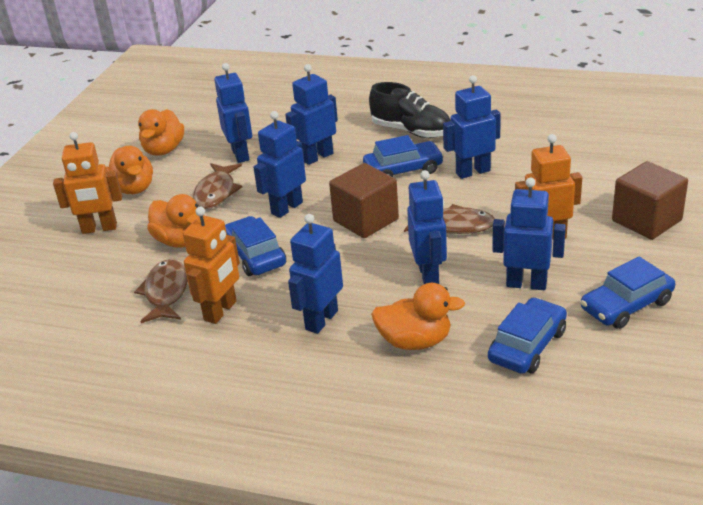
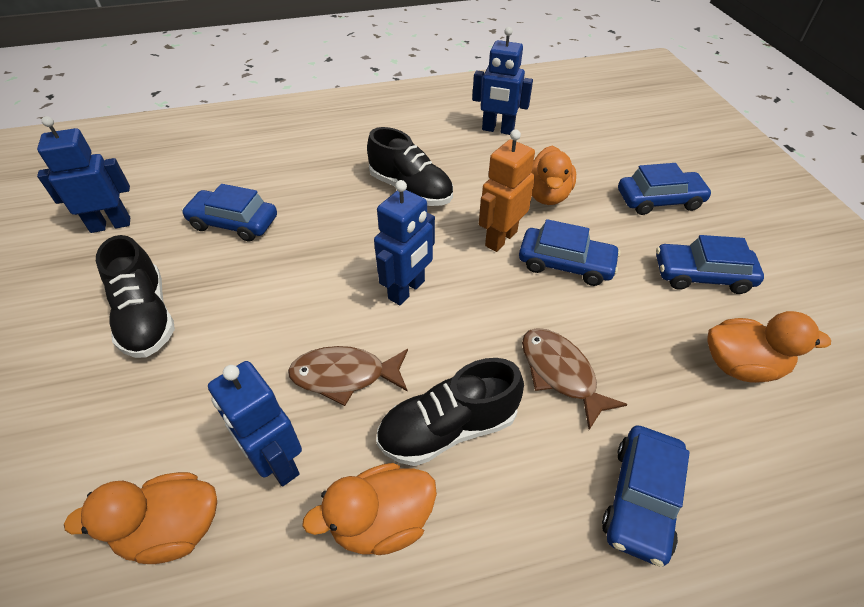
black shoe: 1 -> 3
blue car: 4 -> 5
blue robot: 7 -> 4
brown cube: 2 -> 0
brown fish: 3 -> 2
orange robot: 3 -> 1

